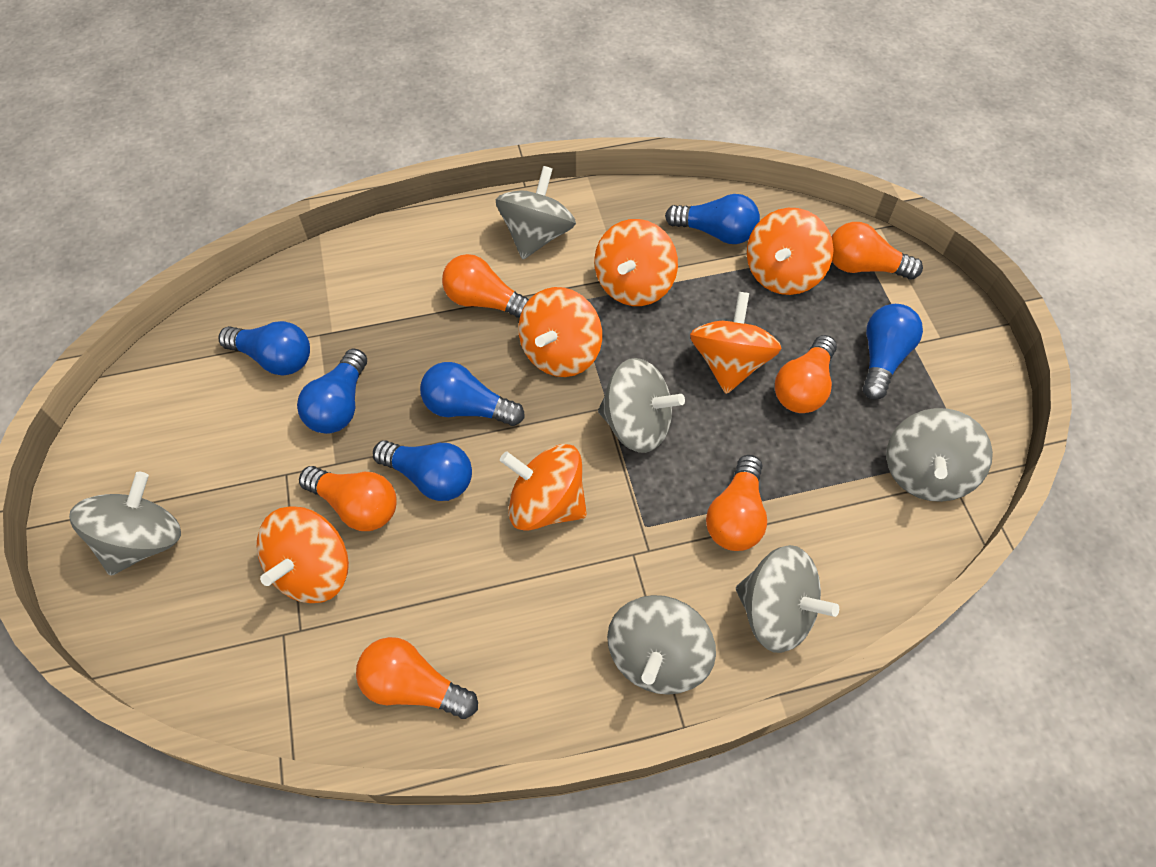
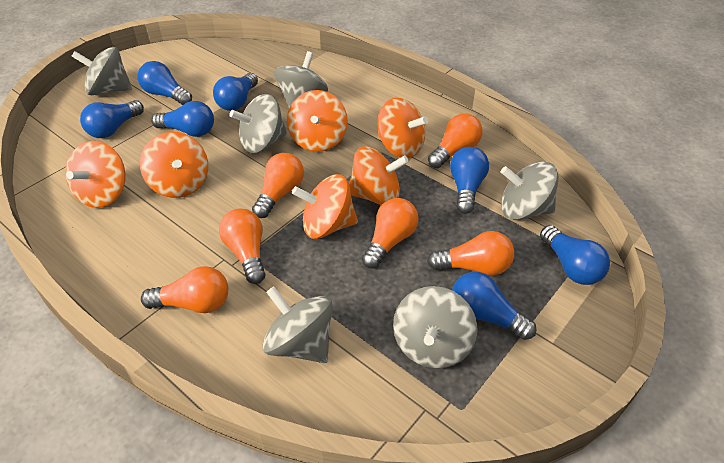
blue light bulb: 6 -> 7

